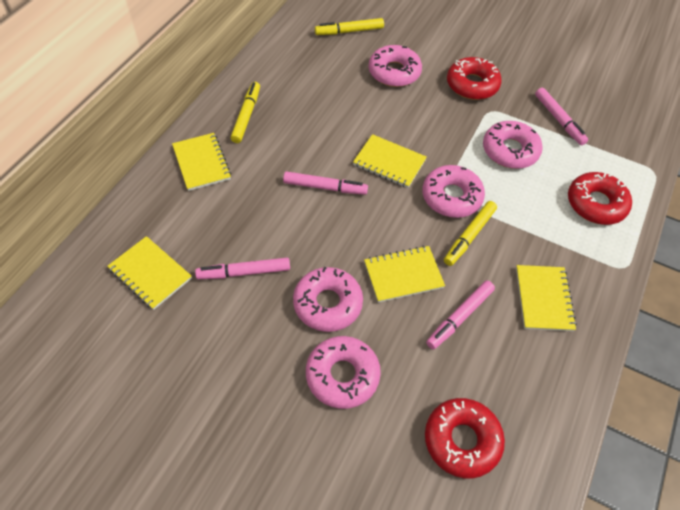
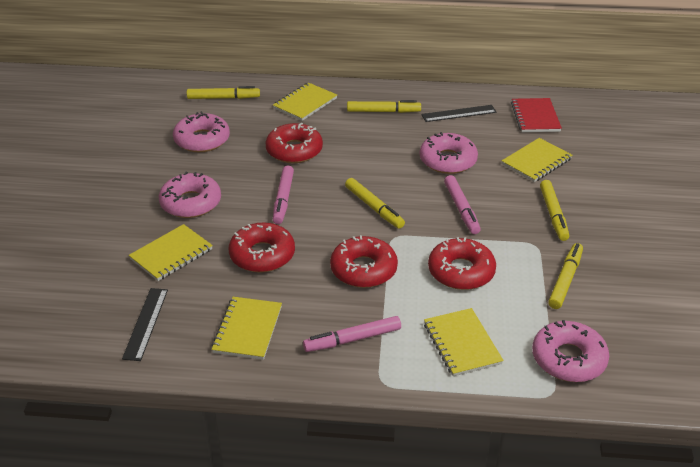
black ruler: 0 -> 2
pink donut: 5 -> 4
pink marker: 4 -> 3
red donut: 3 -> 4
red notebook: 0 -> 1
yellow marker: 3 -> 5

